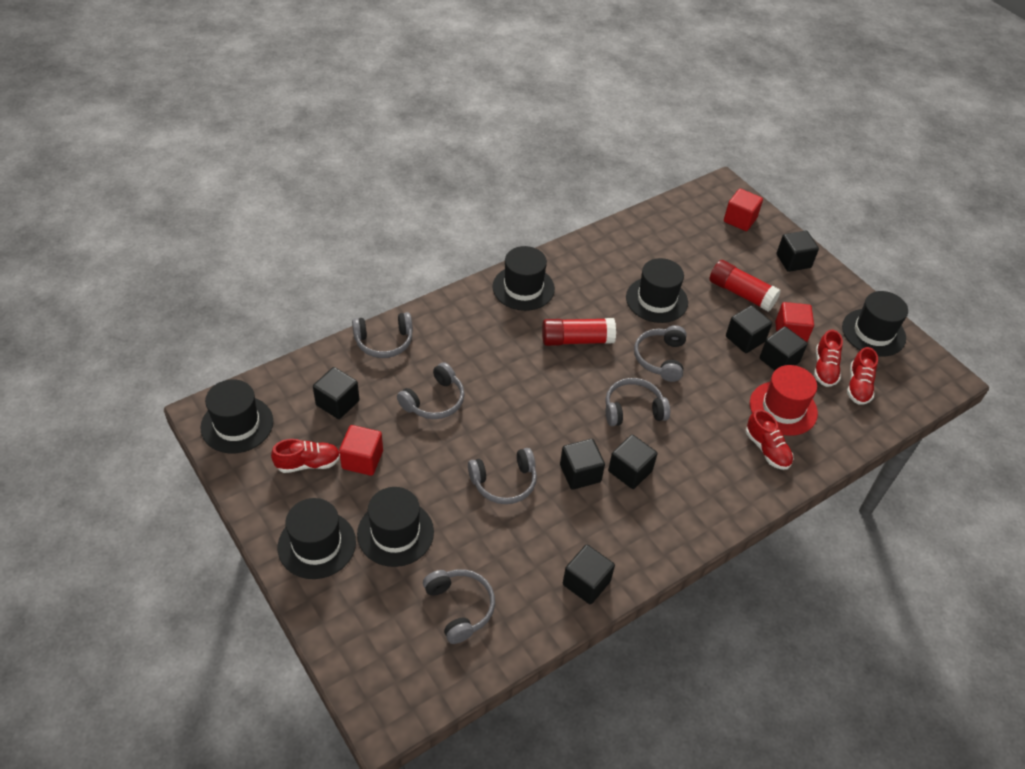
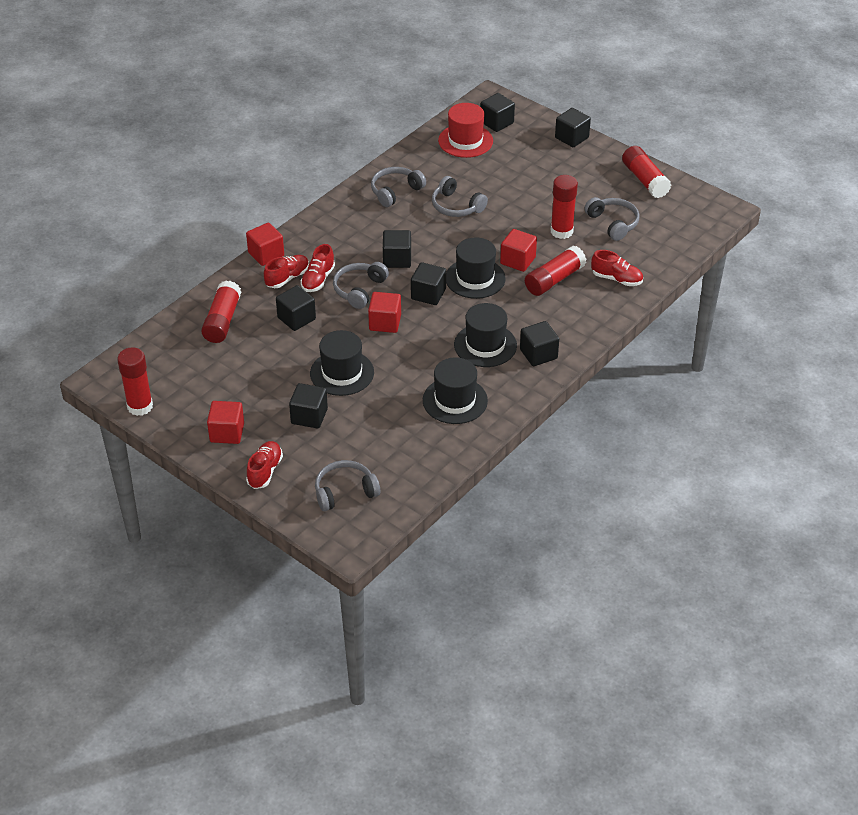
black hat: 6 -> 4
grey headphones: 6 -> 5
red cube: 3 -> 4
red glue stick: 2 -> 5

